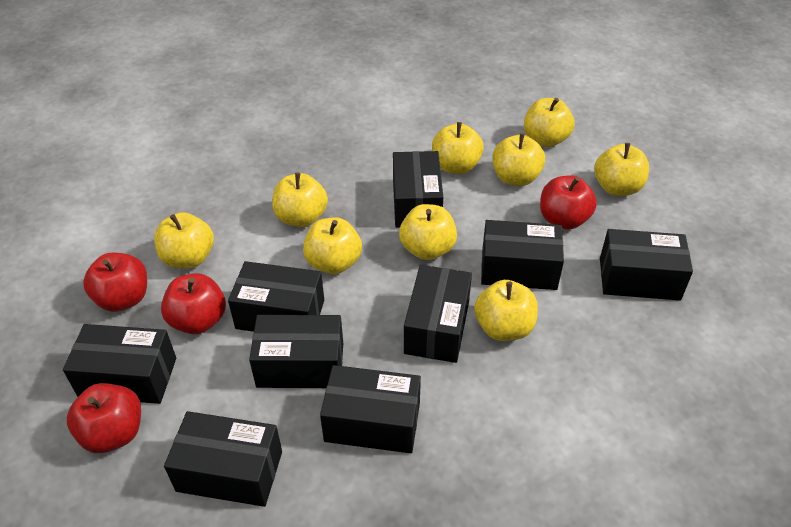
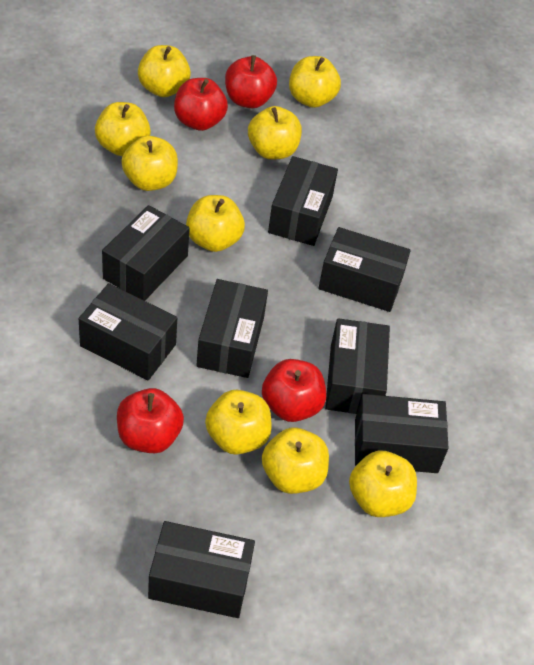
black box: 9 -> 8

